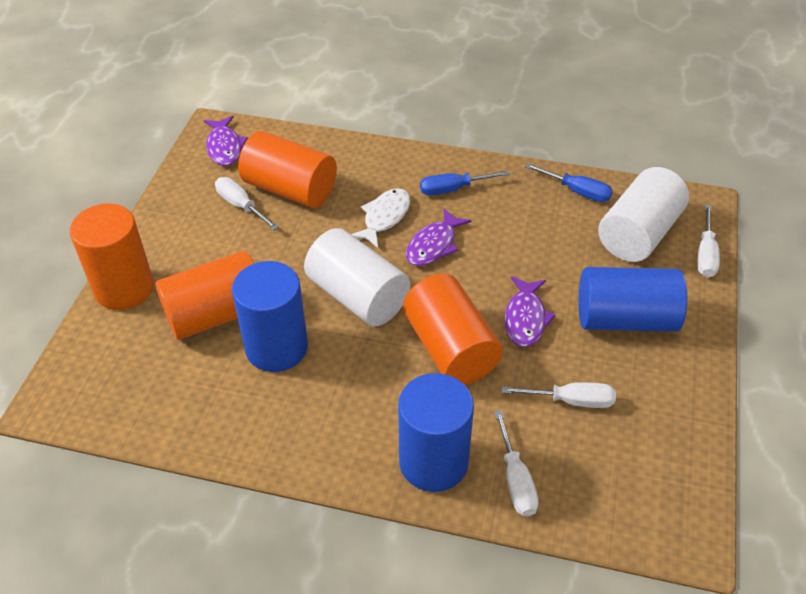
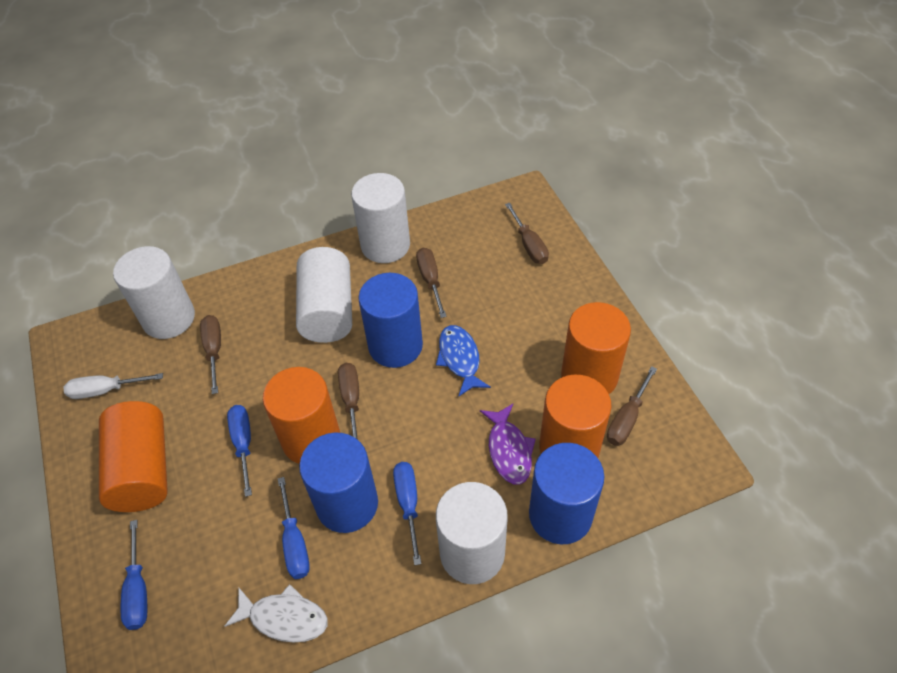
blue fish: 0 -> 1
blue screwdriver: 2 -> 4
brown screwdriver: 0 -> 5
purple fish: 3 -> 1
white cylinder: 2 -> 4
white screwdriver: 4 -> 1

